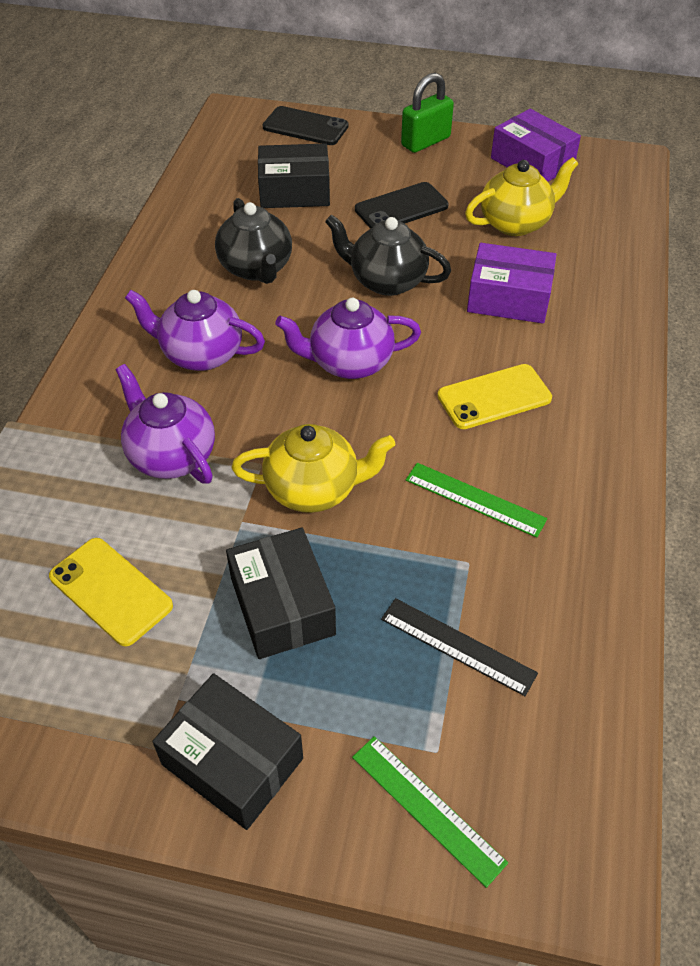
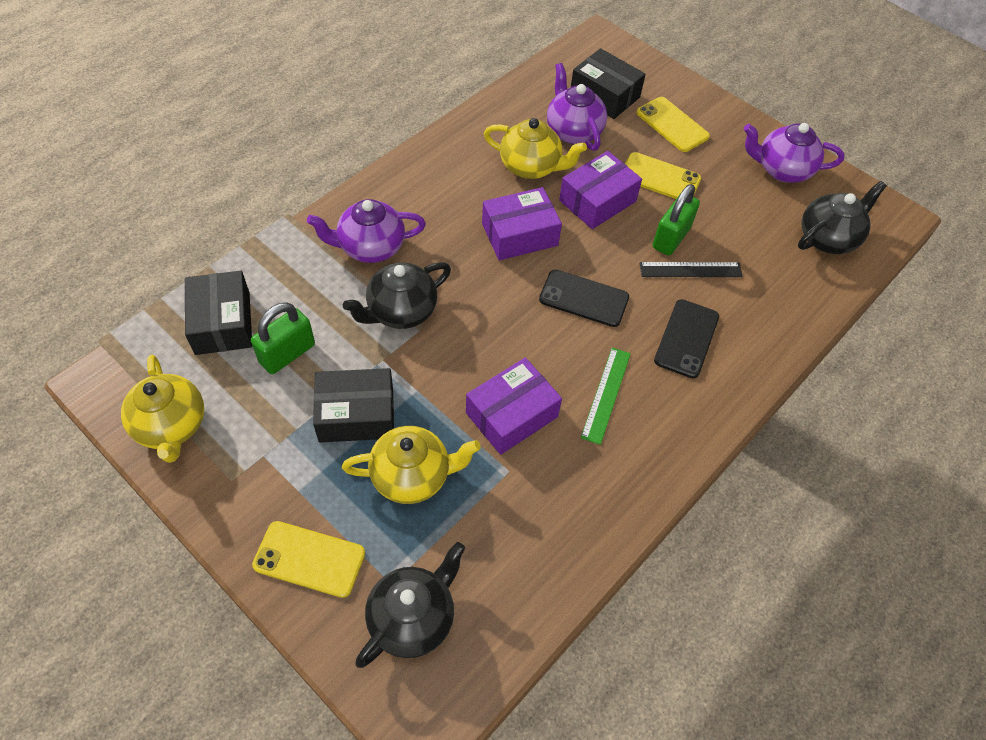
black teapot: 2 -> 3
green padlock: 1 -> 2
green ruler: 2 -> 1
purple box: 2 -> 3
yellow phone: 2 -> 3
yellow teapot: 2 -> 3

